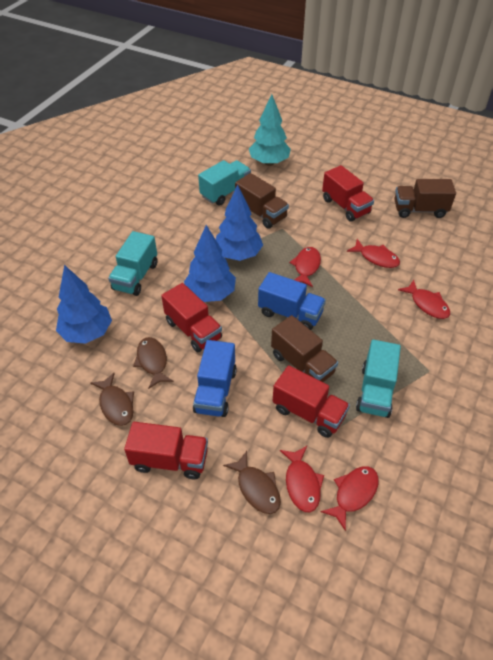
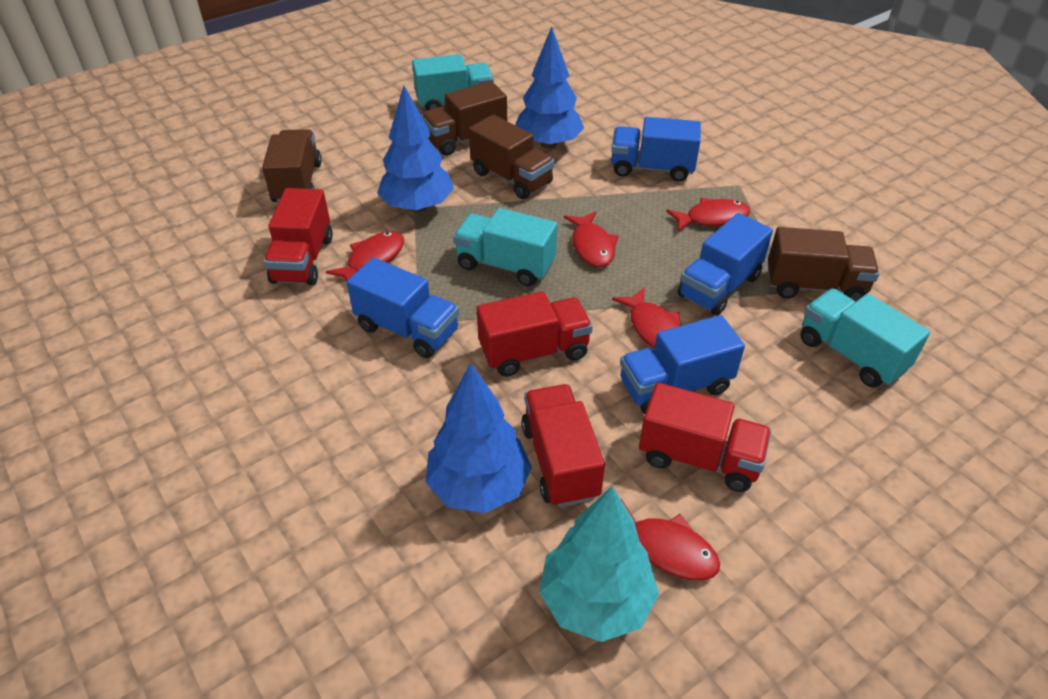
blue truck: 2 -> 4
brown fish: 3 -> 0
brown truck: 3 -> 4

